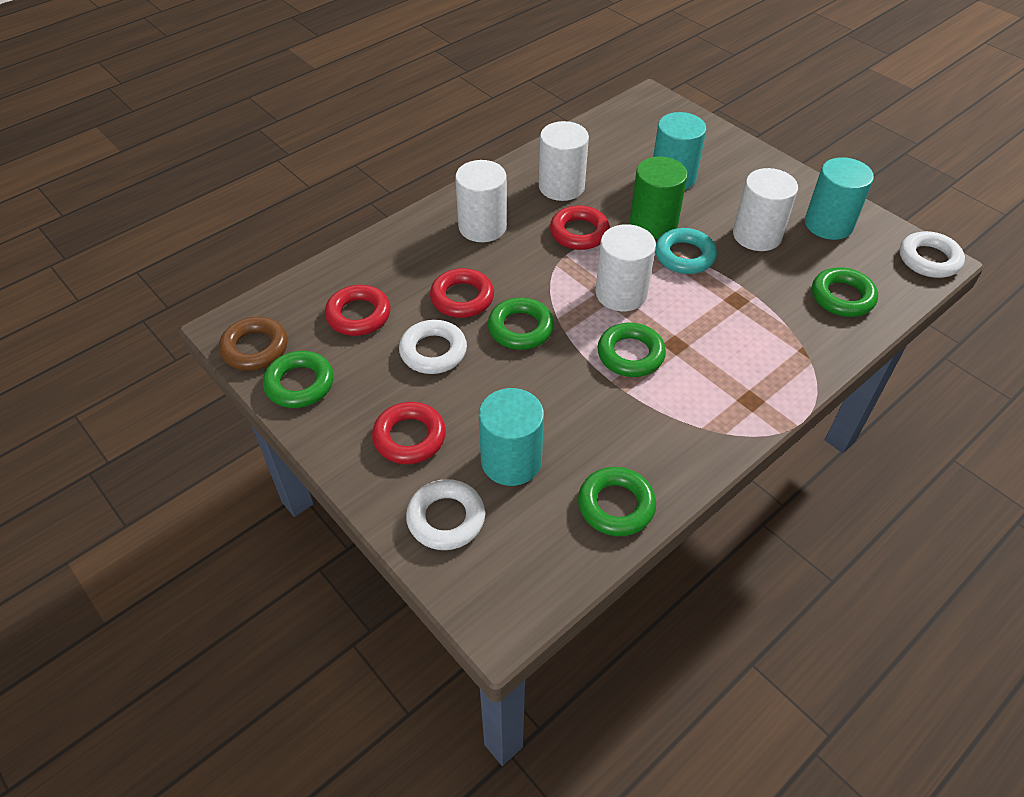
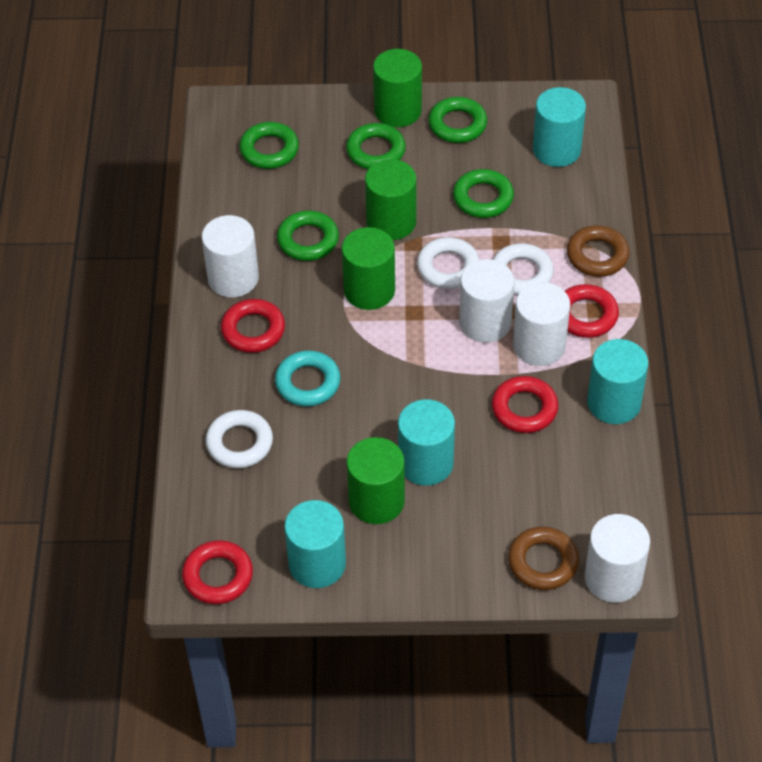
brown ring: 1 -> 2
green cylinder: 1 -> 4
turquoise cylinder: 3 -> 4

